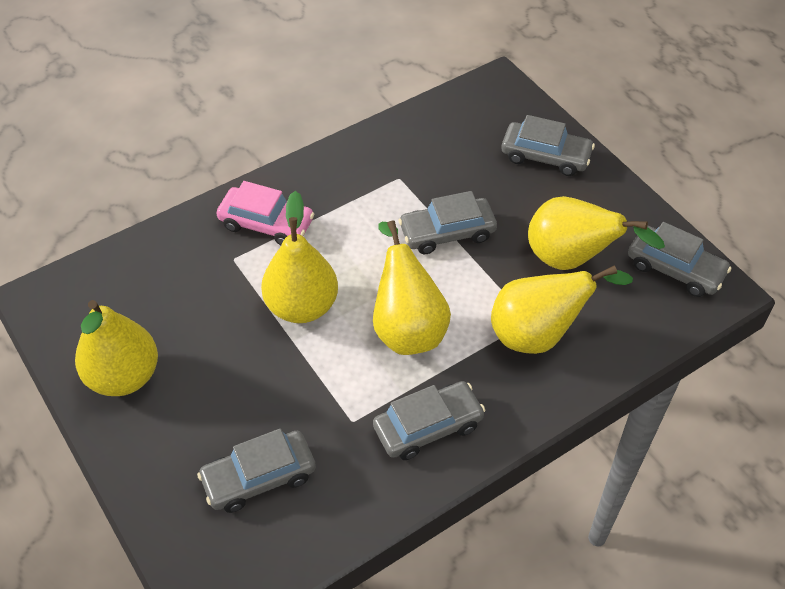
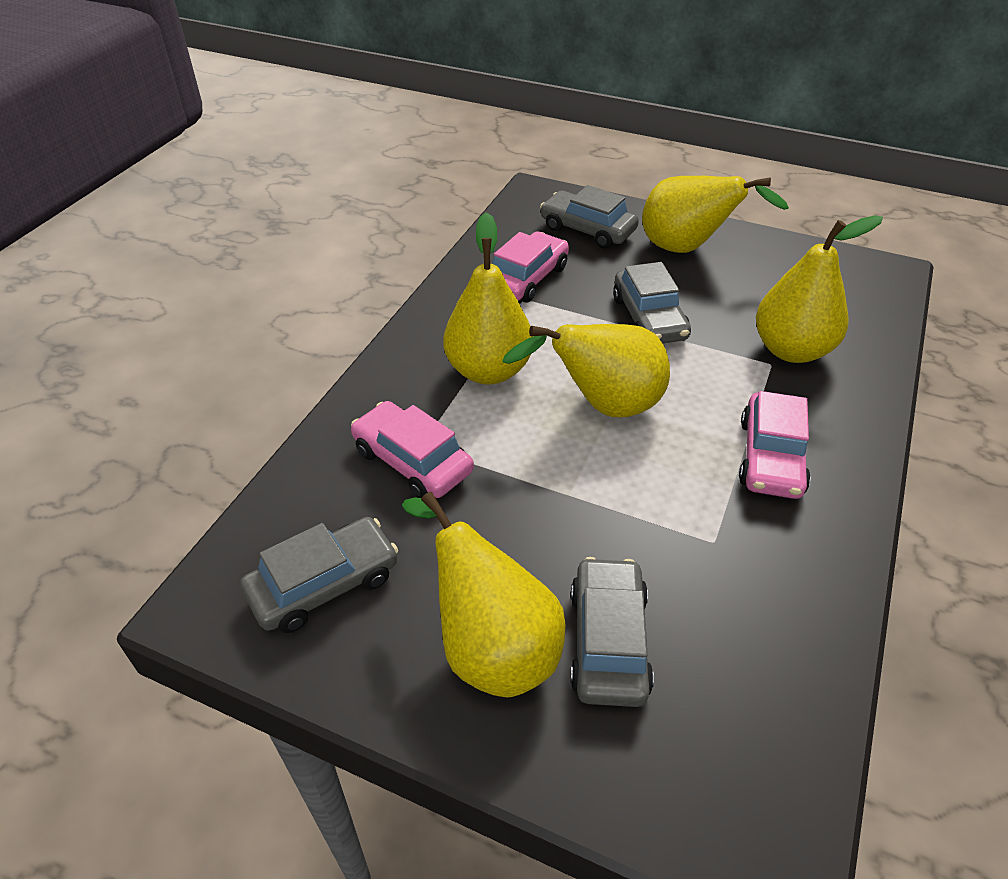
grey car: 5 -> 4
pink car: 1 -> 3

